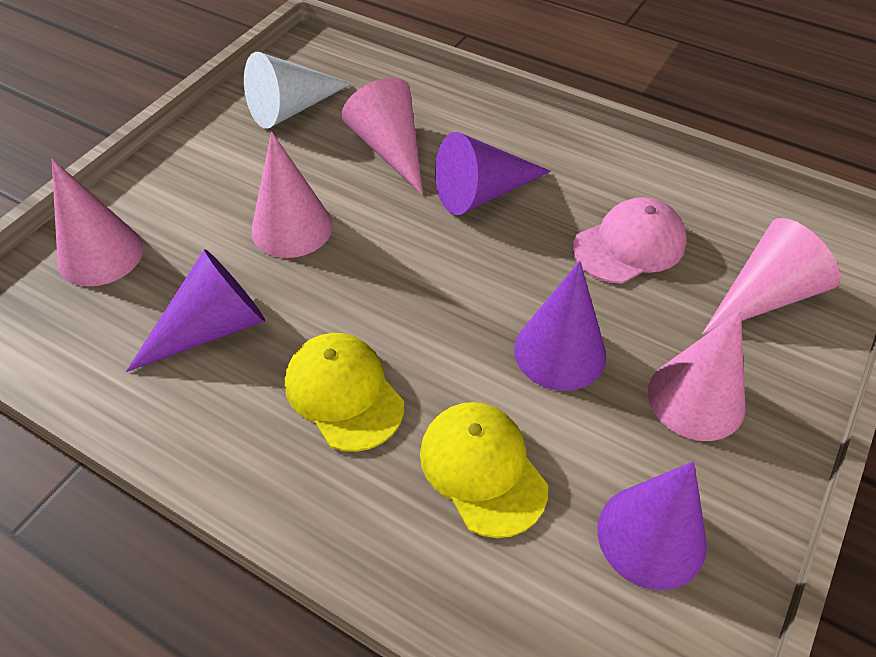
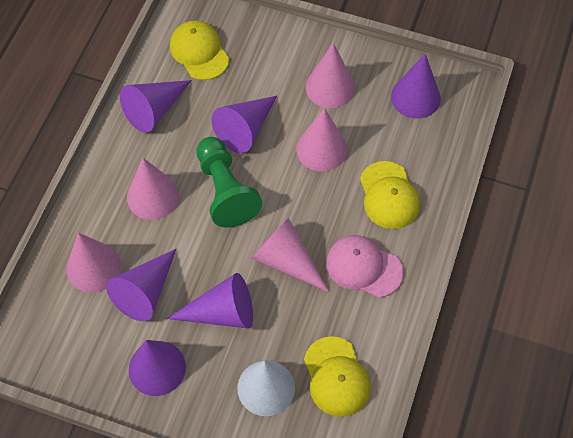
green pawn: 0 -> 1
purple cone: 4 -> 6
yellow cap: 2 -> 3

